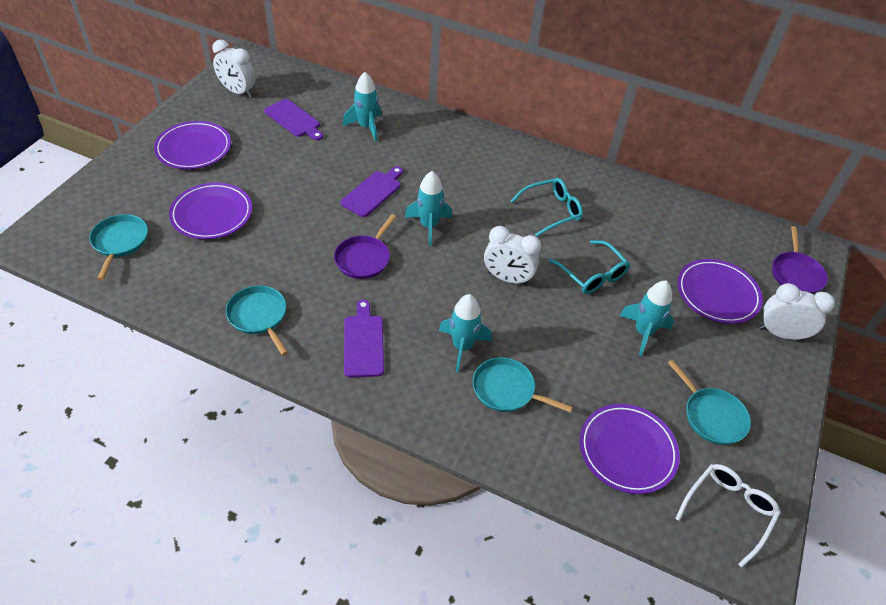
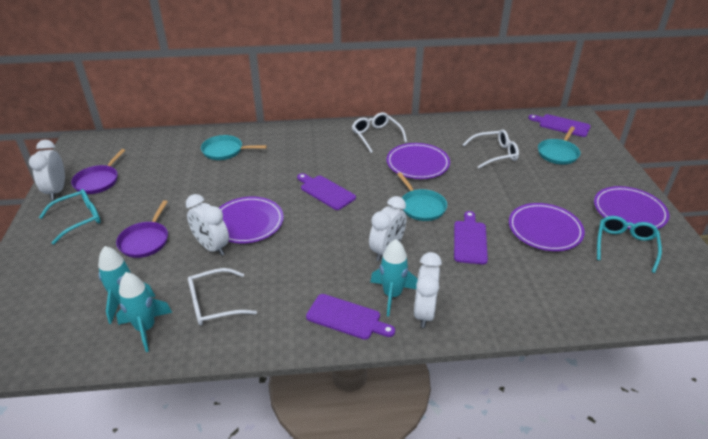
purple cutting board: 3 -> 4
turquoise pan: 4 -> 3
turquoise rocket: 4 -> 3
white clock: 3 -> 4
white glasses: 1 -> 3

